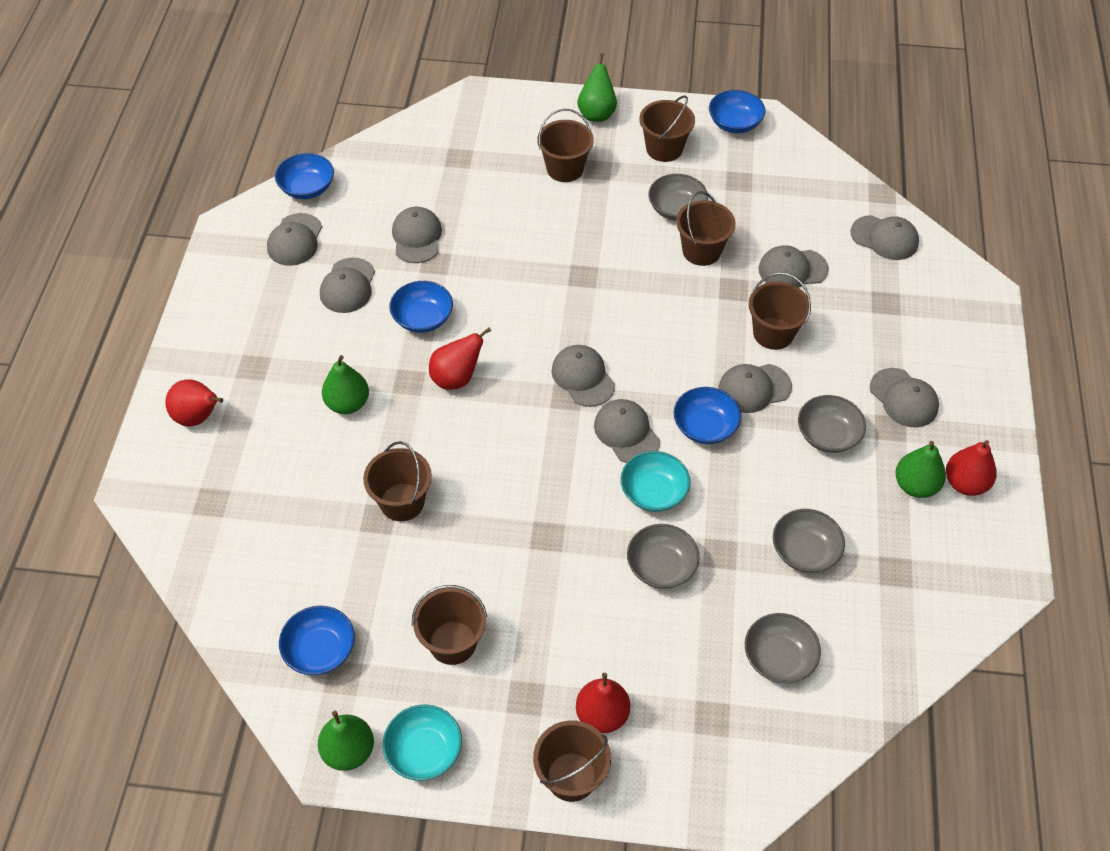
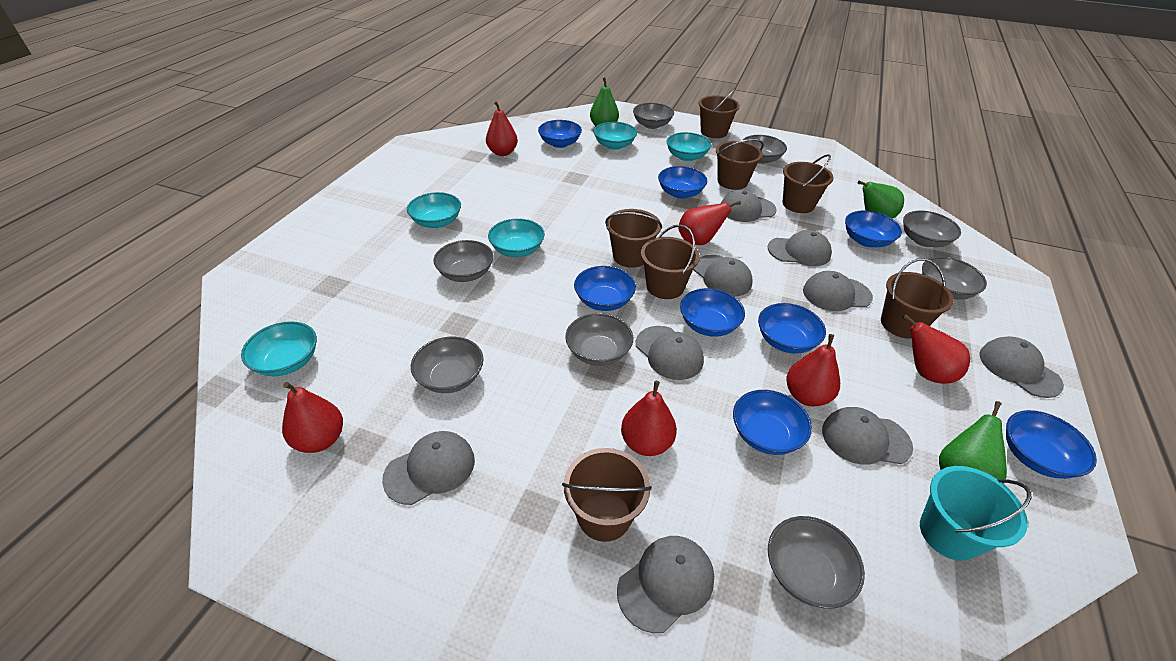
blue bowl: 5 -> 8
green pear: 4 -> 3
grey bowl: 5 -> 8
red pear: 4 -> 6
turquoise bowl: 2 -> 5
turquoise bucket: 0 -> 1

